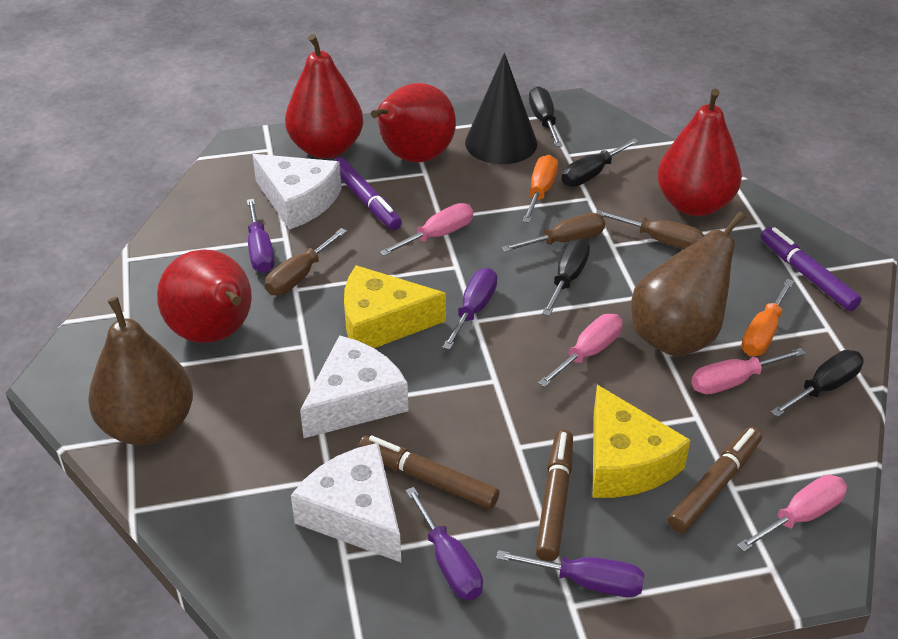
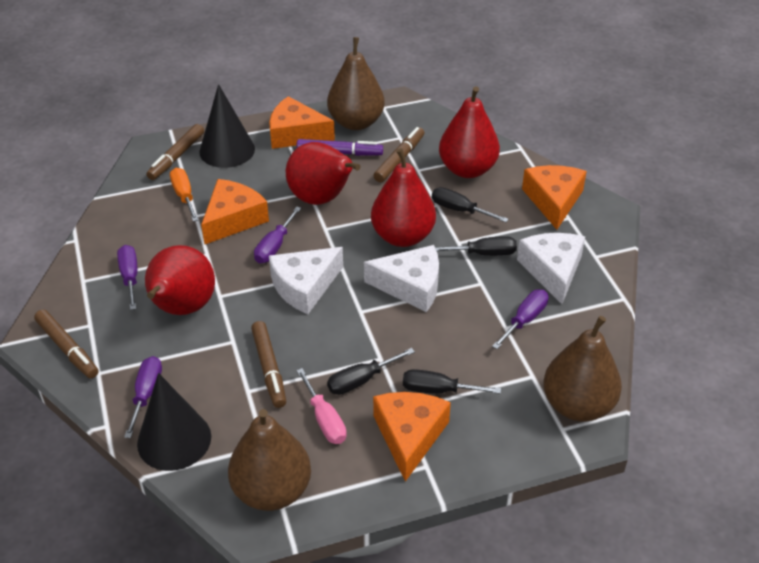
black cone: 1 -> 2
brown marker: 3 -> 4
brown pear: 2 -> 3
brown screwdriver: 3 -> 0
orange cheese: 0 -> 4
orange screwdriver: 2 -> 1
pink screwdriver: 4 -> 1
purple marker: 2 -> 1
yellow cheese: 2 -> 0

